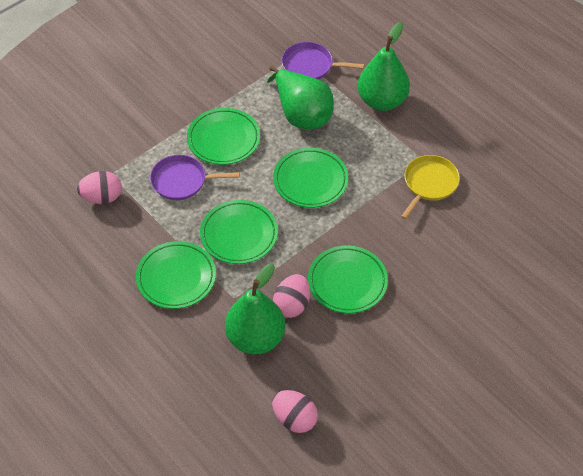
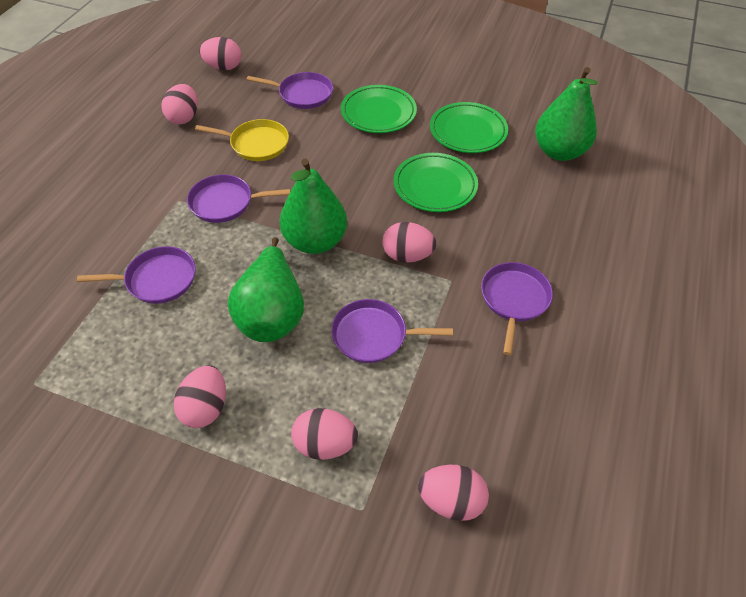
green plate: 5 -> 3
pink egg: 3 -> 6
purple pan: 2 -> 5

